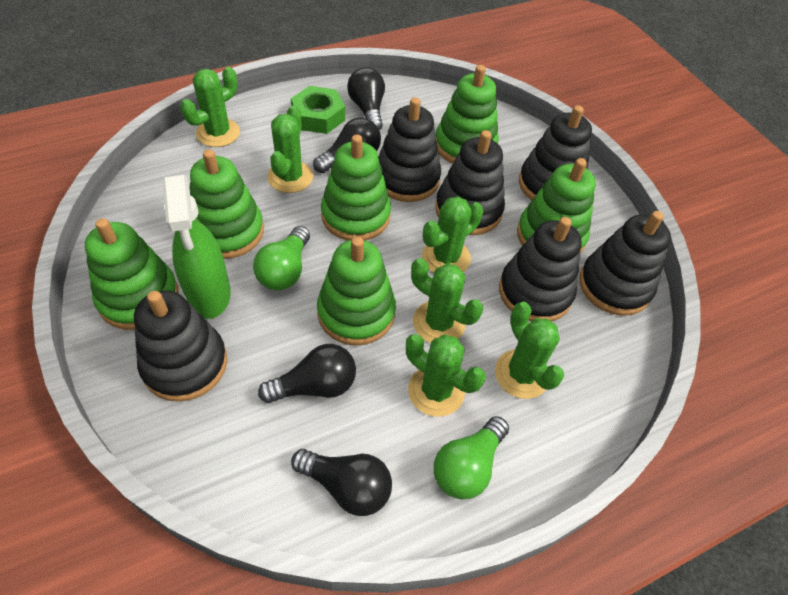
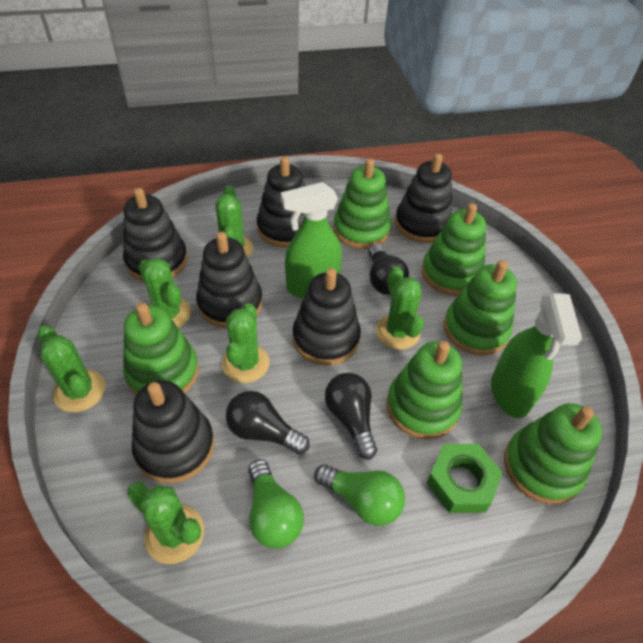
black light bulb: 4 -> 3
green spray bottle: 1 -> 2

